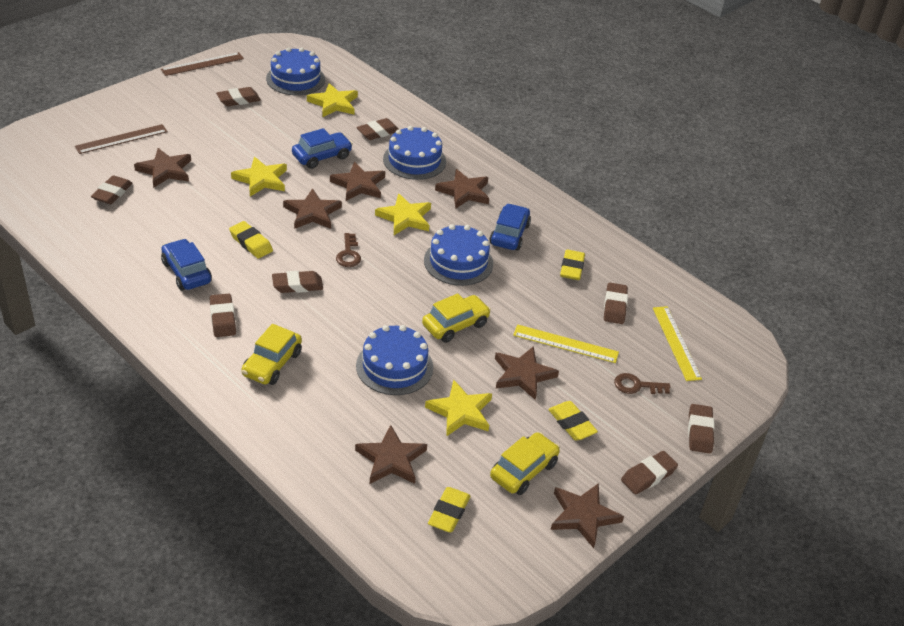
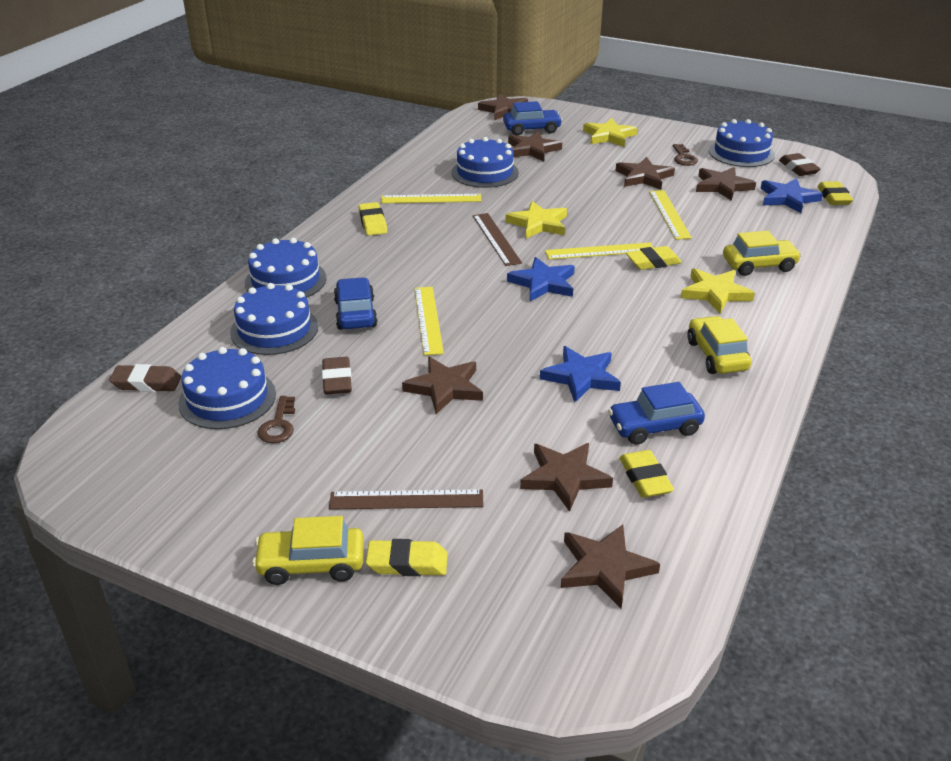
blue cake: 4 -> 5
blue star: 0 -> 3
brown eraser: 8 -> 3
yellow eraser: 4 -> 5
yellow ruler: 2 -> 4
yellow star: 4 -> 3

